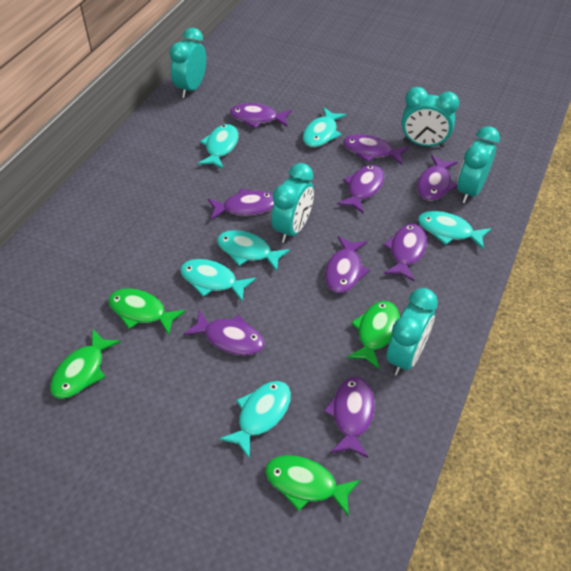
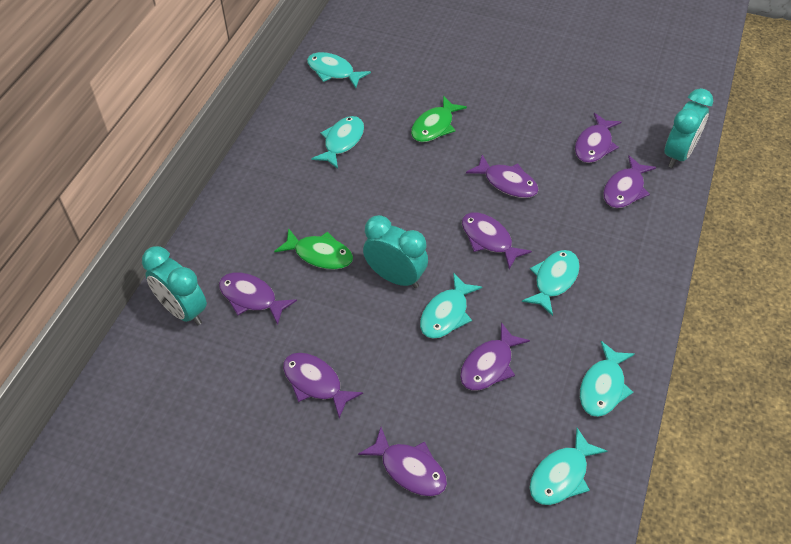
green fish: 4 -> 2
purple fish: 9 -> 8
turquoise clock: 5 -> 3

